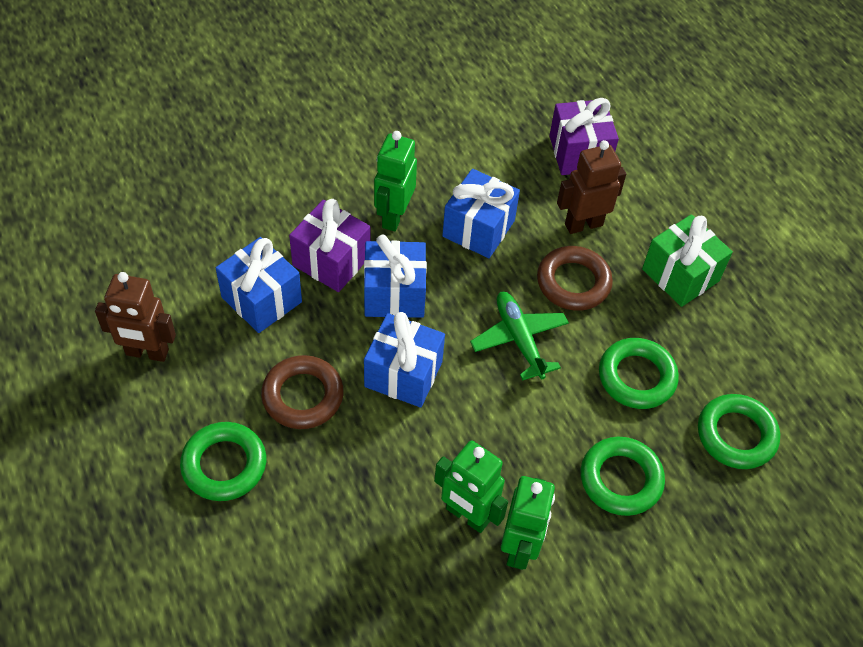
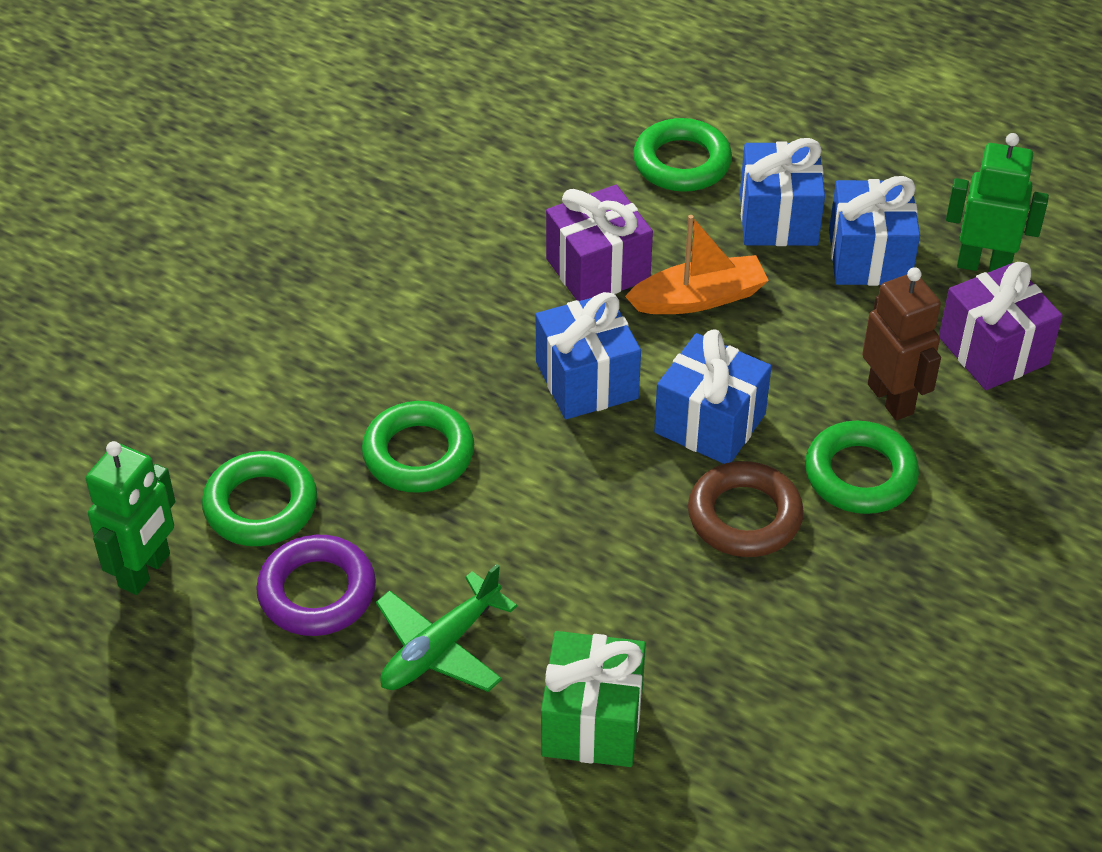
brown ring: 2 -> 1
brown robot: 2 -> 1
green robot: 3 -> 2
orange boat: 0 -> 1
purple ring: 0 -> 1

